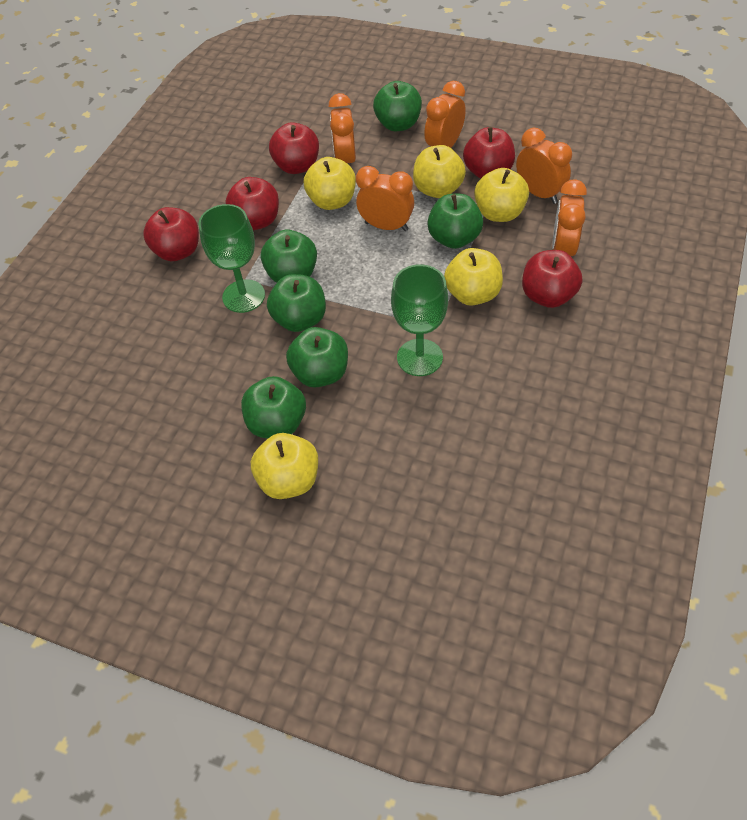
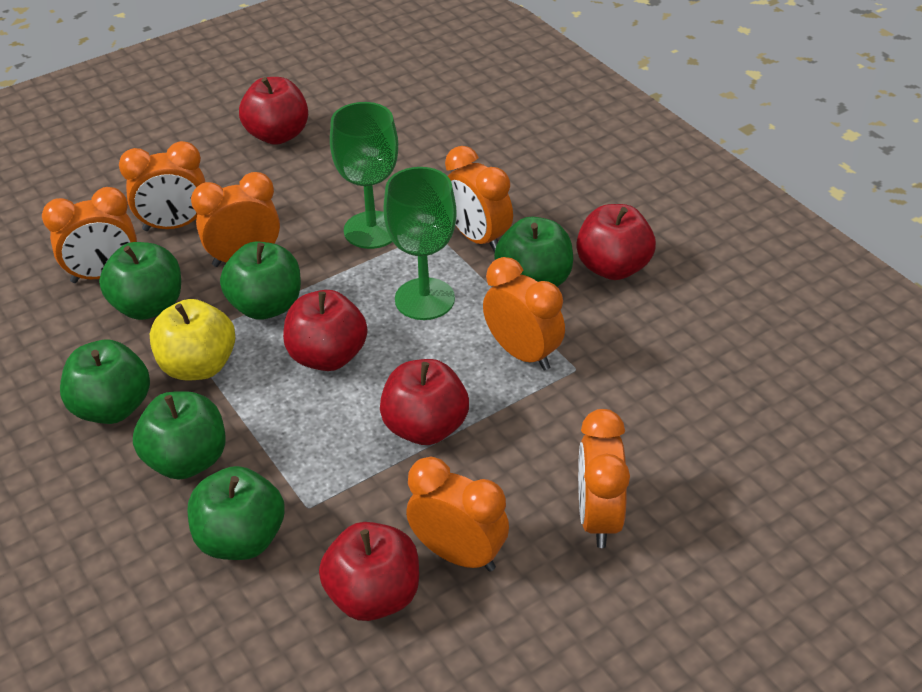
orange clock: 5 -> 7
yellow apple: 5 -> 1

